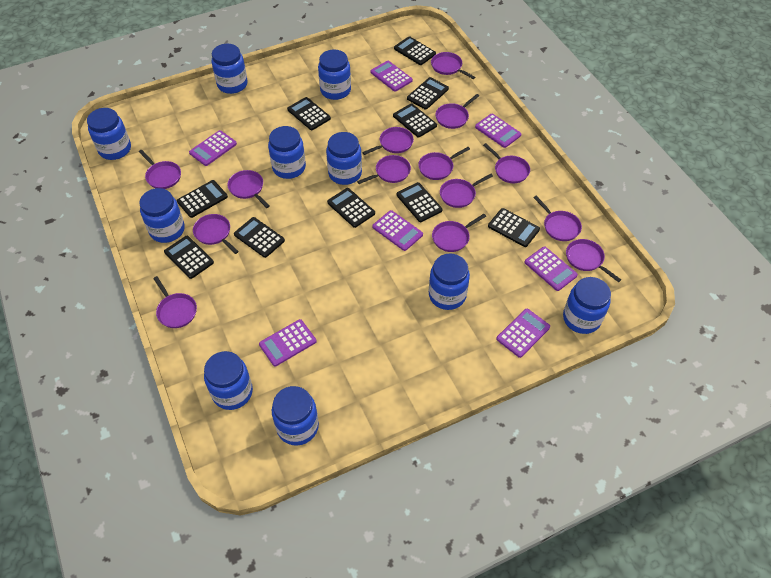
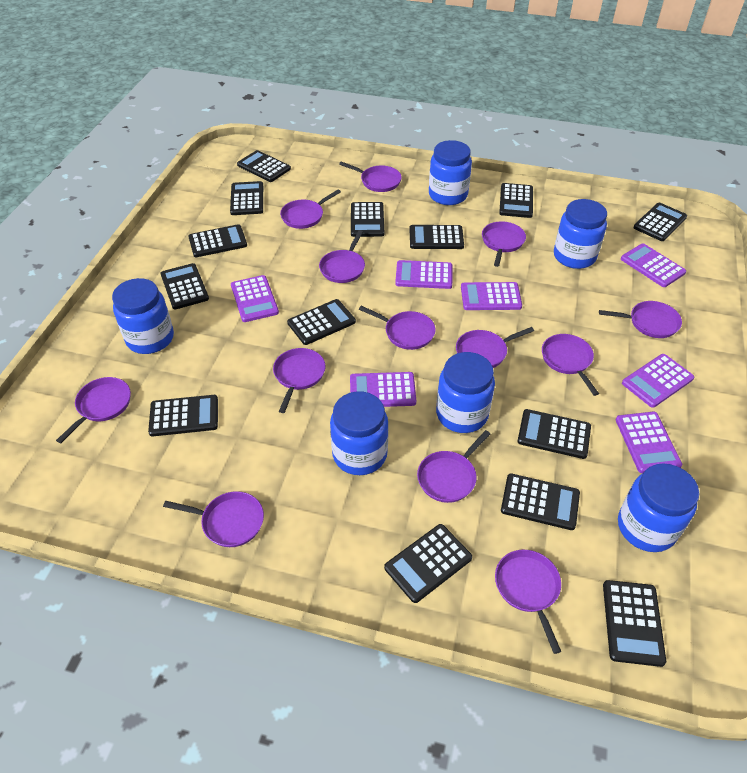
black calculator: 10 -> 14
blue jar: 10 -> 6
purple pan: 14 -> 13

